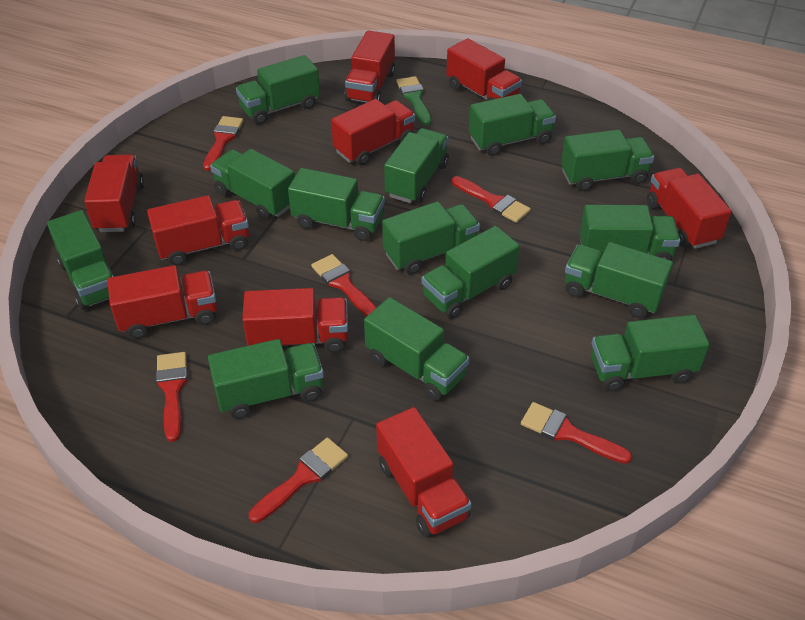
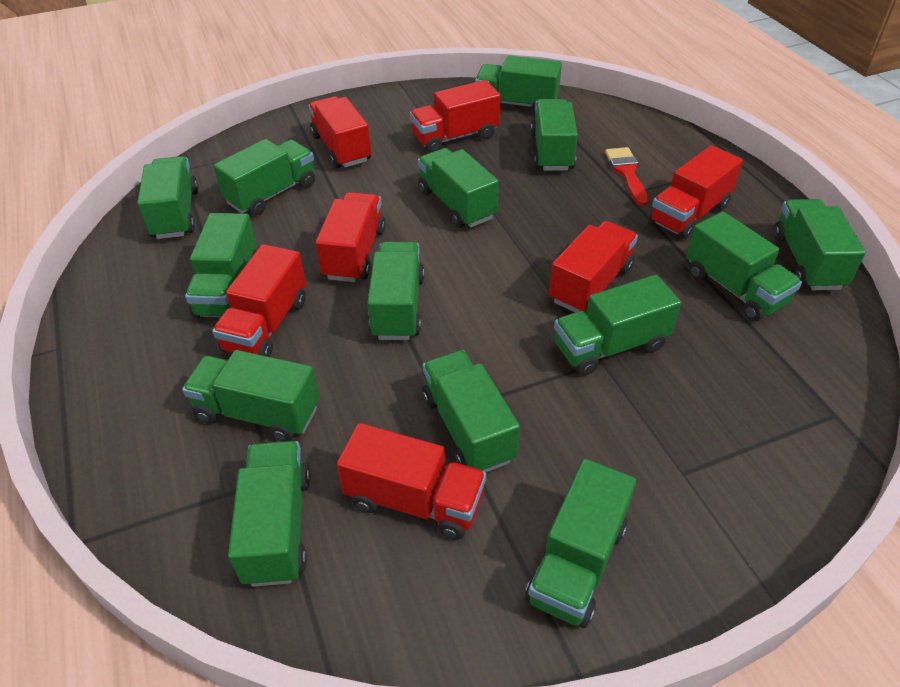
green brush: 1 -> 0
red brush: 6 -> 1
red truck: 9 -> 7

